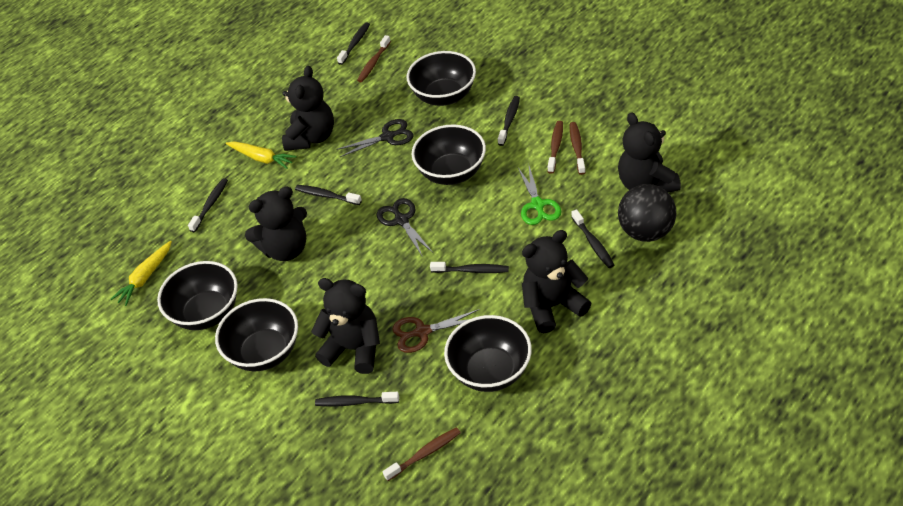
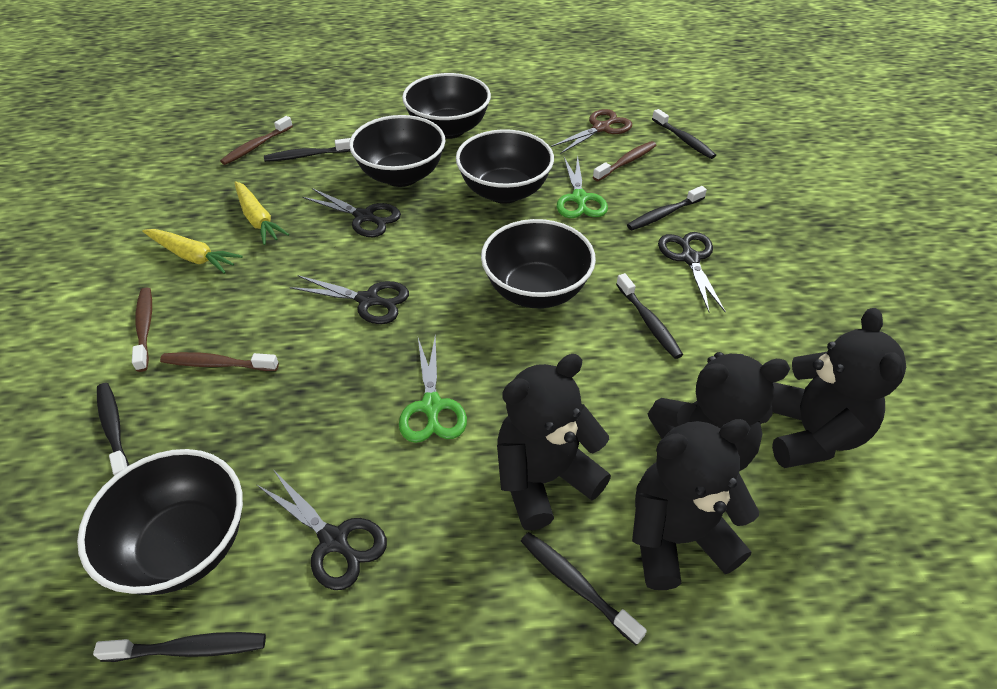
black ball: 1 -> 0
black scissors: 2 -> 4
black teddy bear: 5 -> 4
green scissors: 1 -> 2

